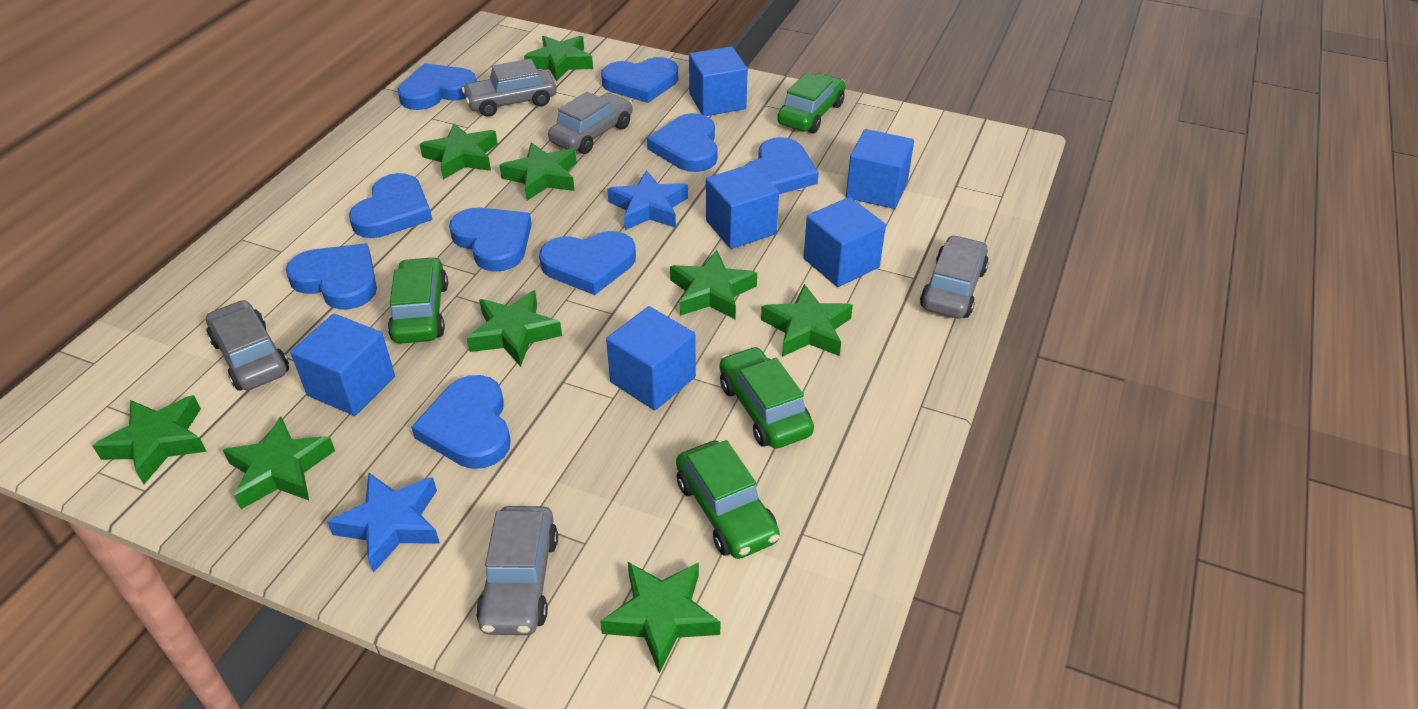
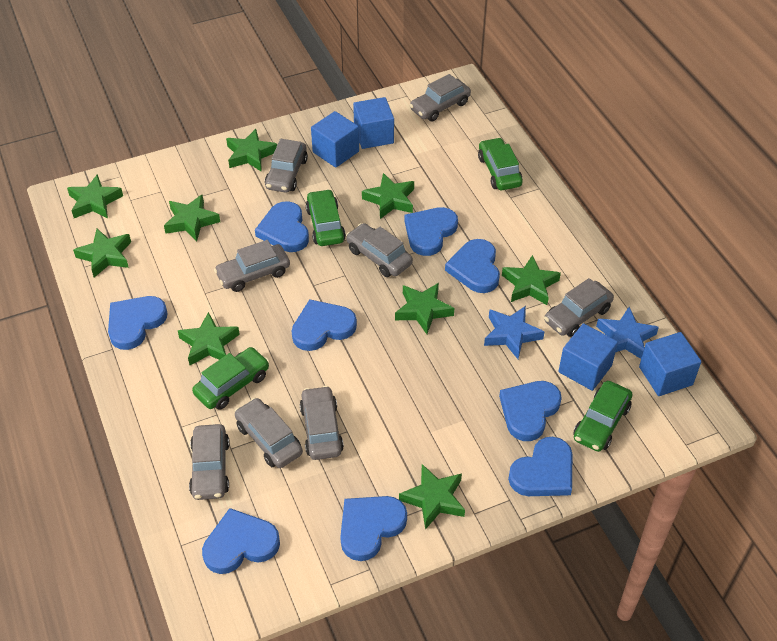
blue cube: 6 -> 4
grey car: 5 -> 8

